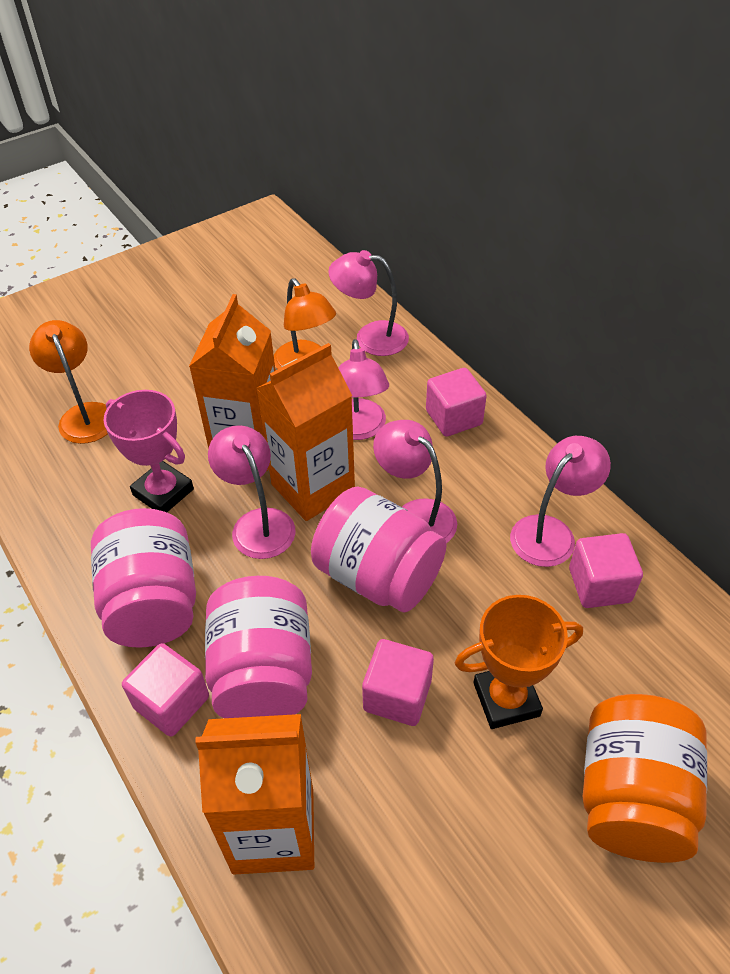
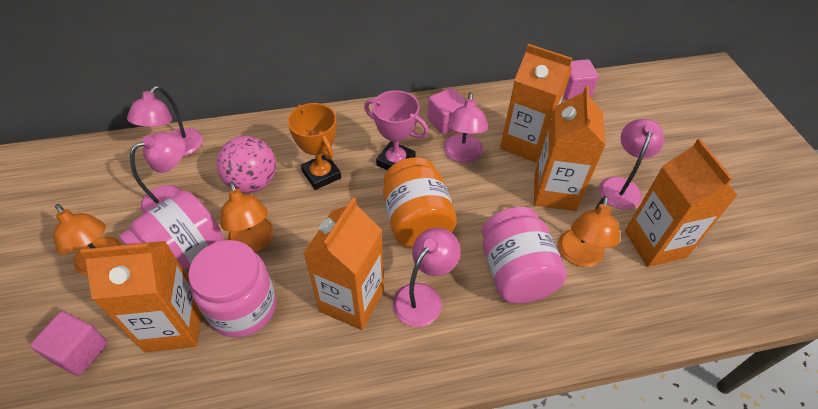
orange carton: 3 -> 5
orange lamp: 2 -> 3
pink ball: 0 -> 1
pink cube: 4 -> 3

